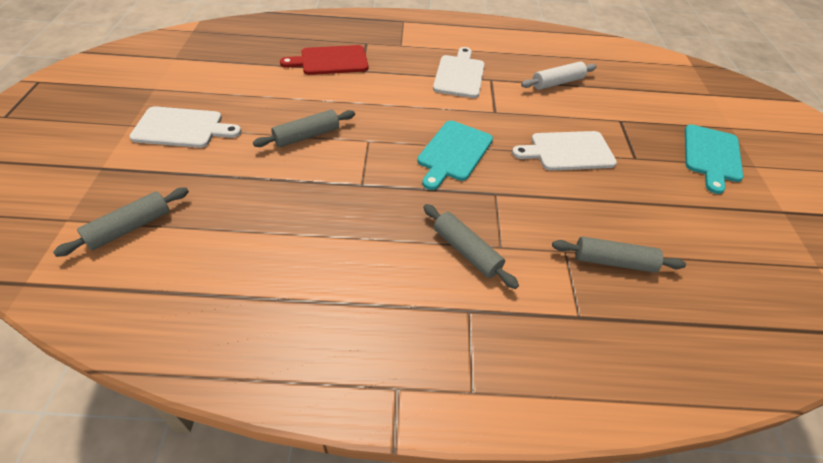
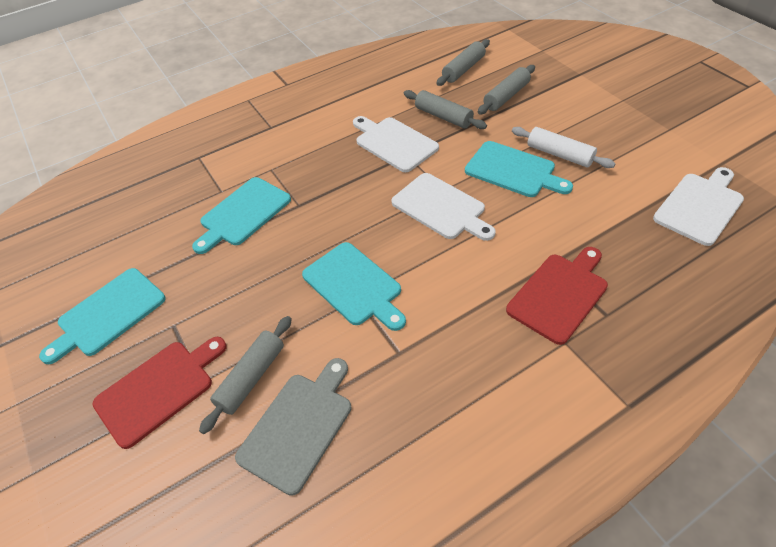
grey cutting board: 0 -> 1
red cutting board: 1 -> 2
turquoise cutting board: 2 -> 4

